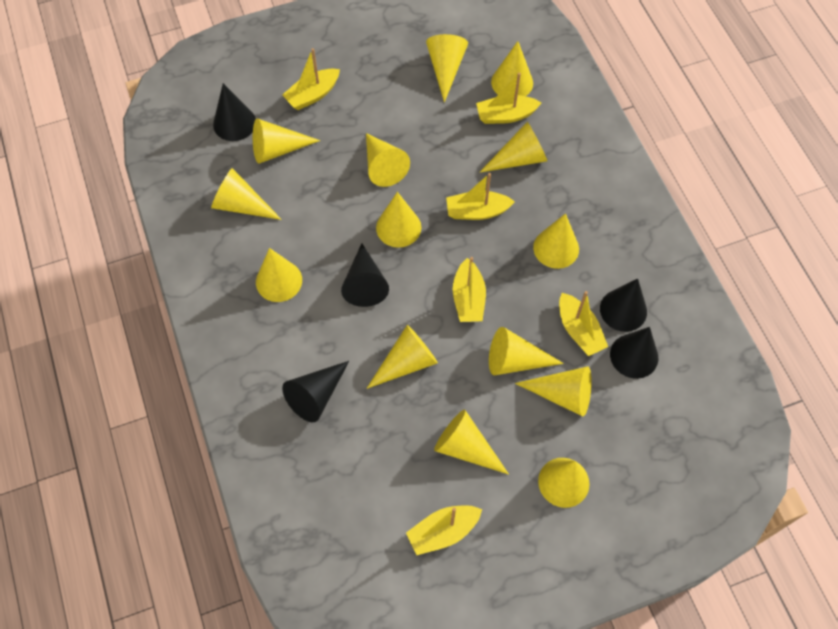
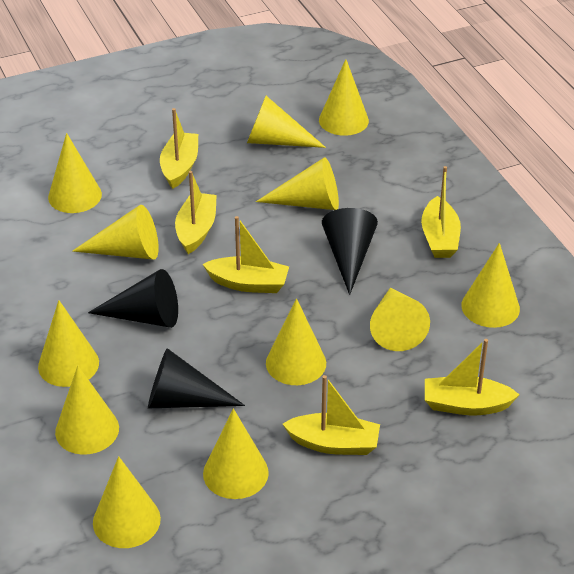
black cone: 5 -> 3
yellow cone: 14 -> 12

